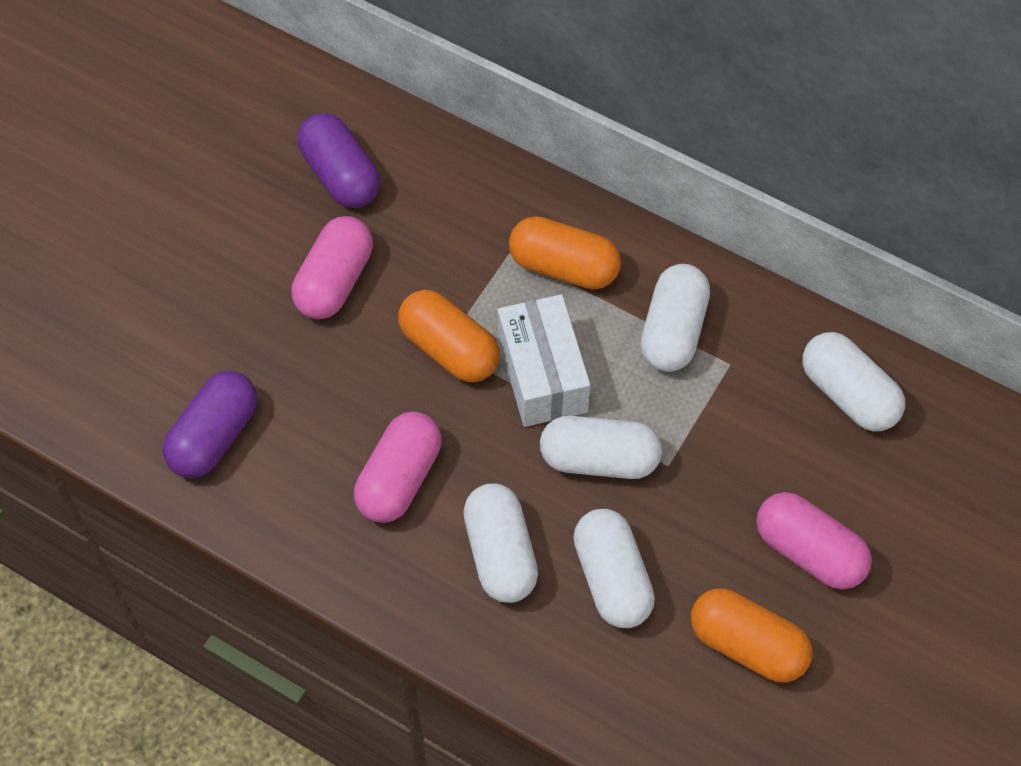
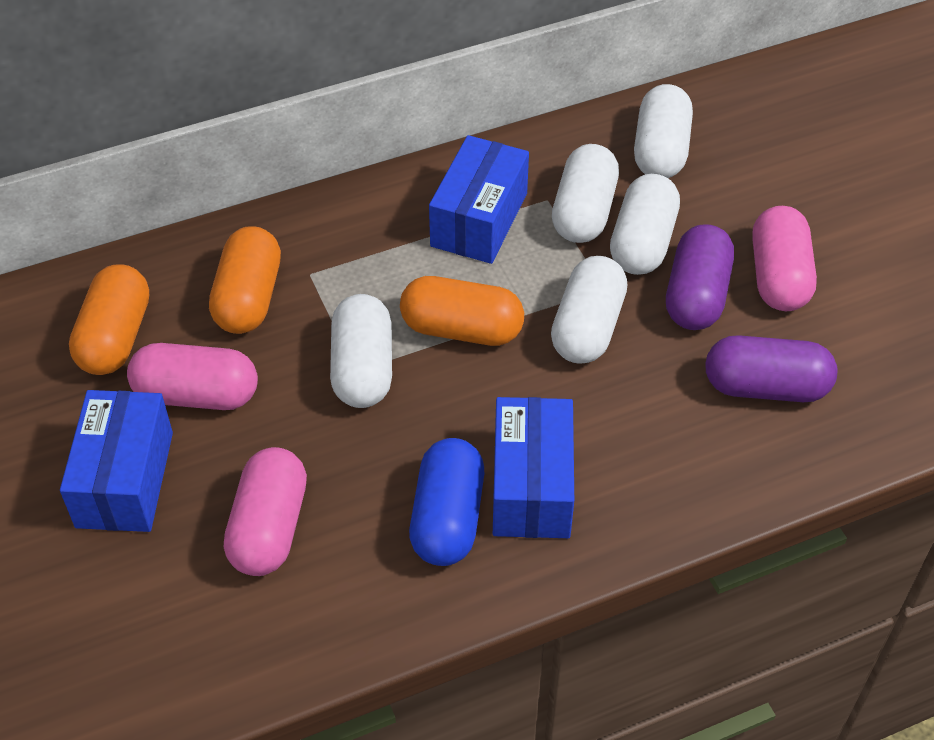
blue box: 0 -> 3
blue capsule: 0 -> 1
white box: 1 -> 0

